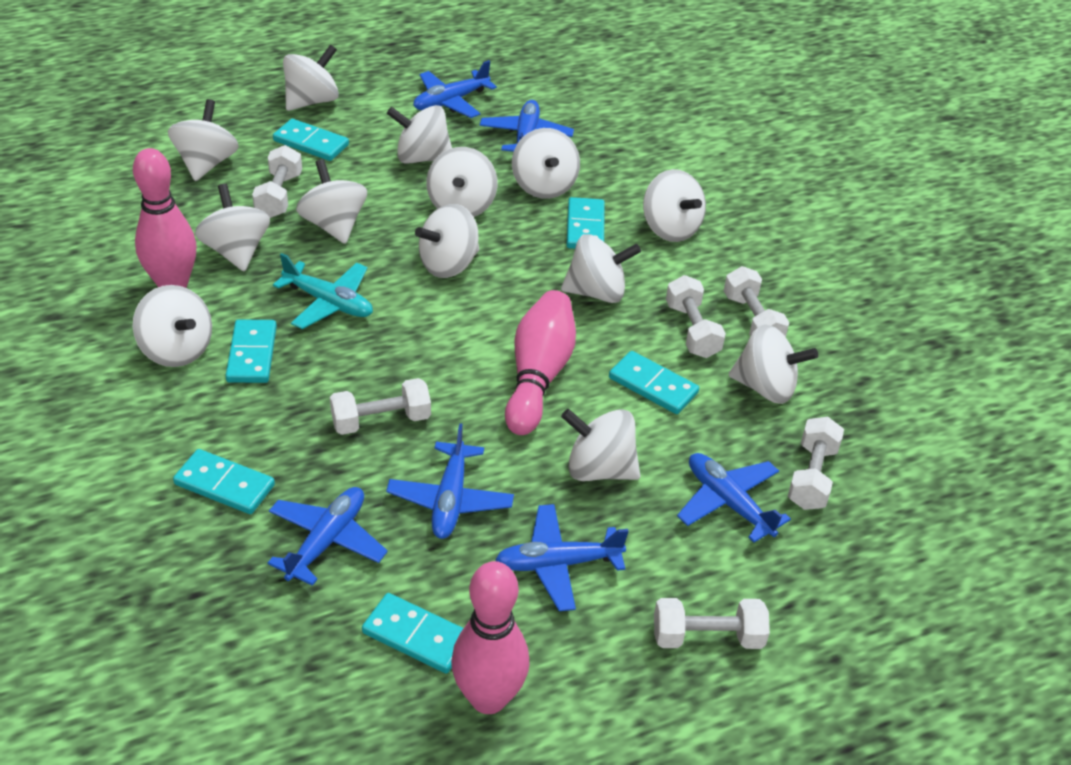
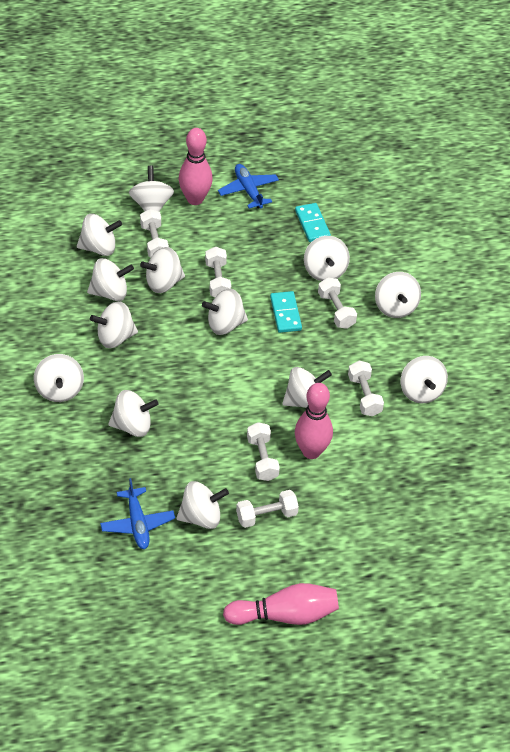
blue plane: 6 -> 2
turquoise domino: 6 -> 2
turquoise plane: 1 -> 0

